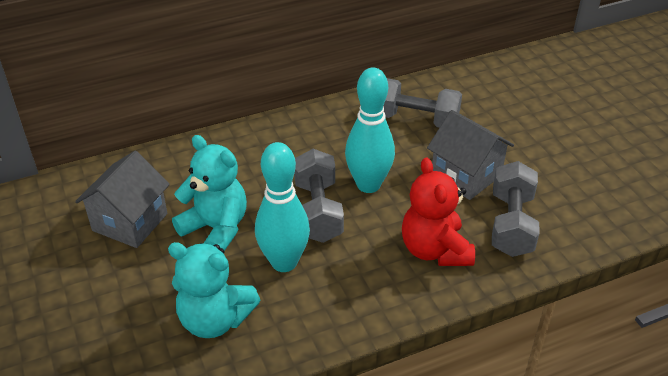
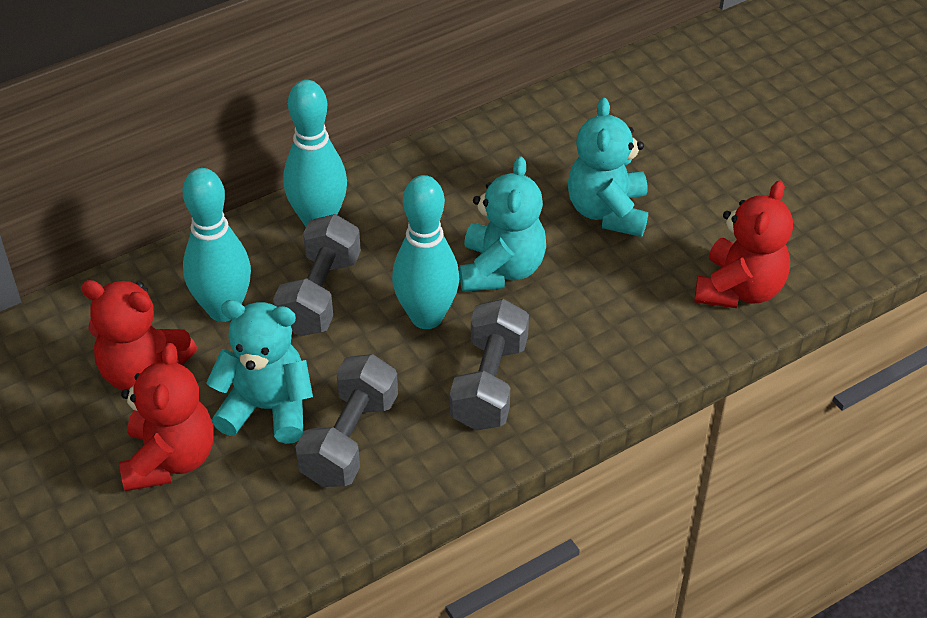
grey house: 2 -> 0
red teddy bear: 1 -> 3
turquoise bowling pin: 2 -> 3
turquoise teddy bear: 2 -> 3

